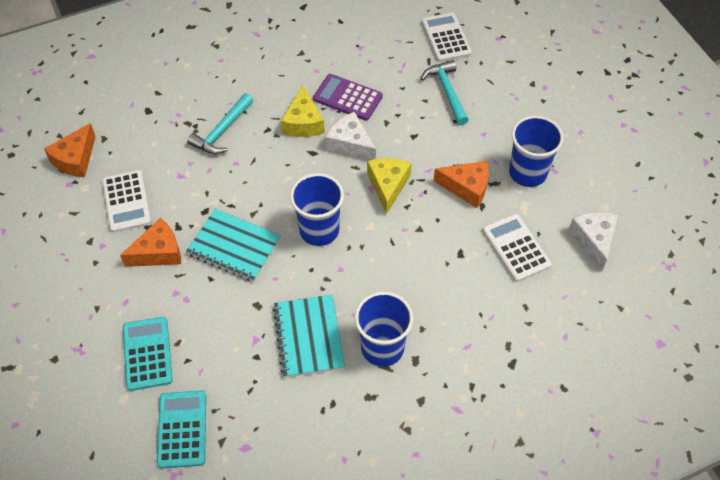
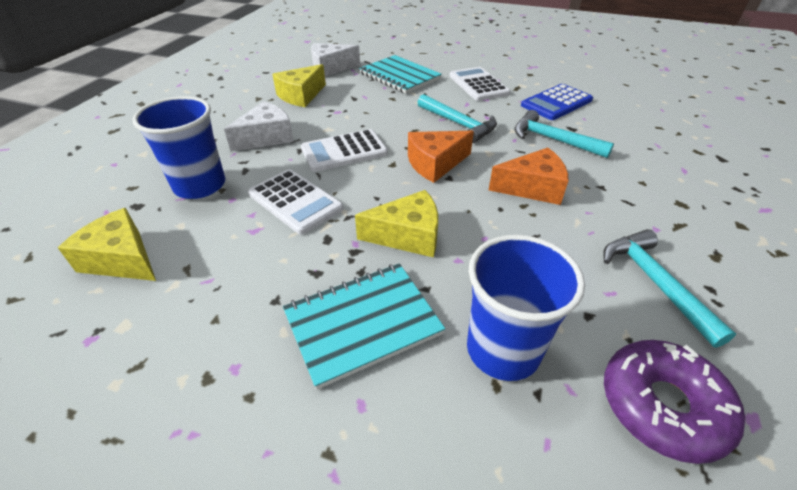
blue calculator: 0 -> 1
blue cup: 3 -> 2
orange cheese: 3 -> 2
purple calculator: 1 -> 0
purple donut: 0 -> 1
turquoise calculator: 2 -> 0
turquoise hammer: 2 -> 3
yellow cheese: 2 -> 3

